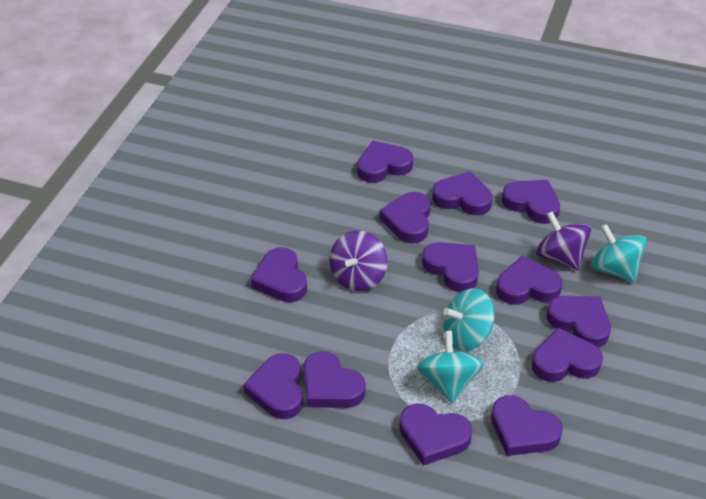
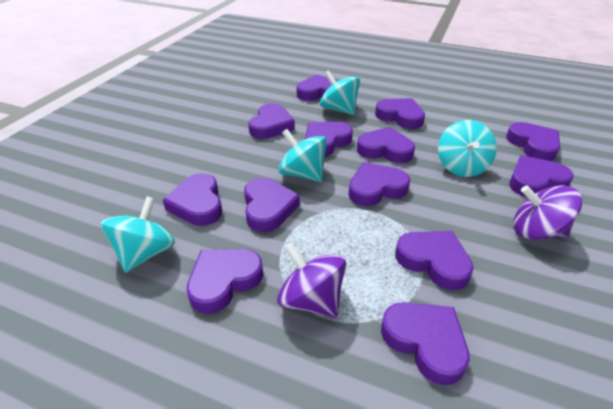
turquoise spinning top: 3 -> 4

